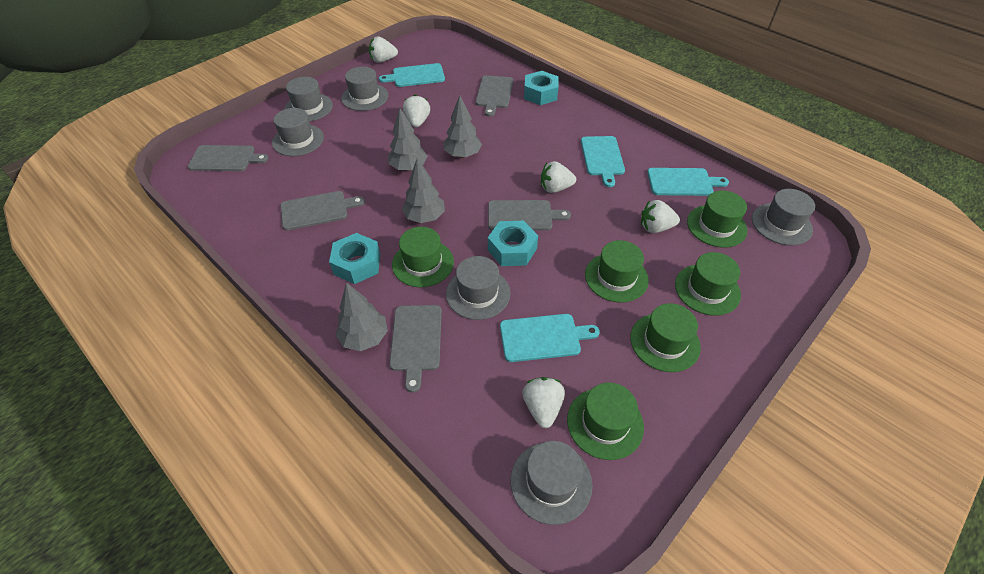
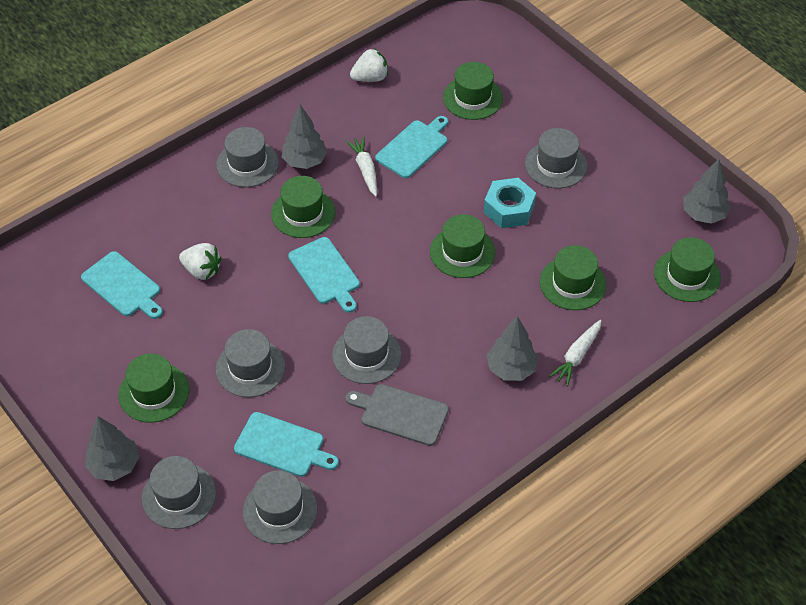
grey cutting board: 5 -> 1
turquoise nut: 3 -> 1
white carrot: 0 -> 2
white strawberry: 5 -> 2

